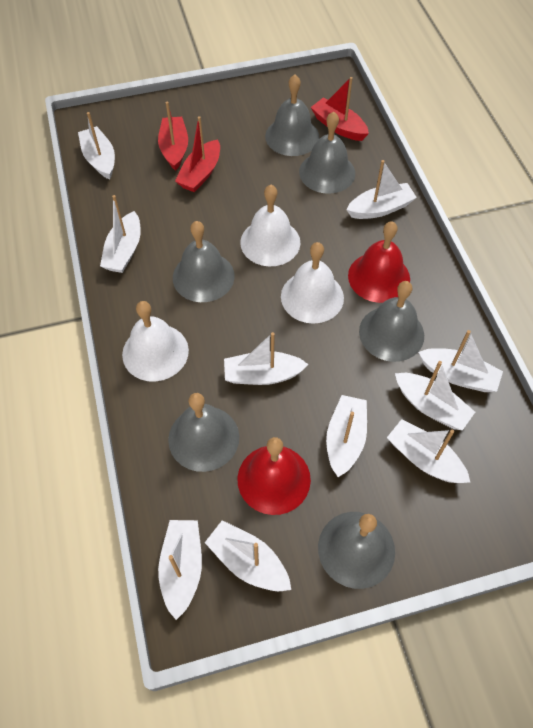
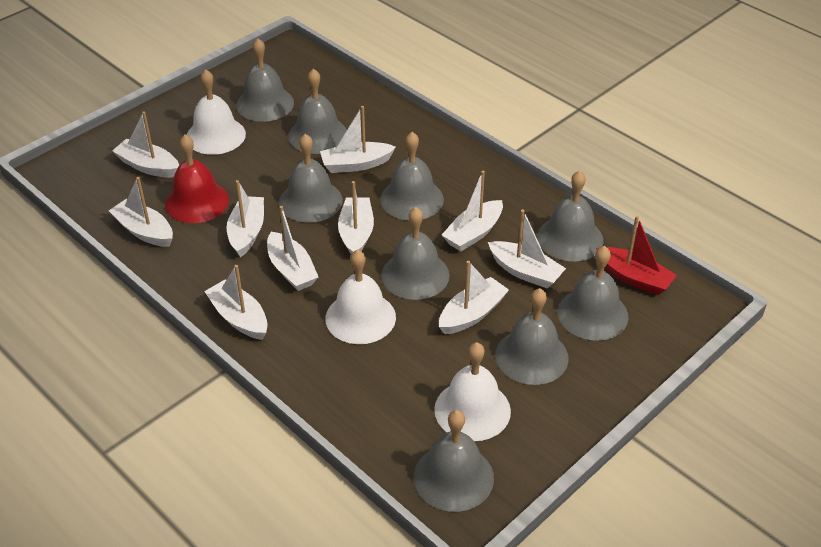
grey bell: 6 -> 9
red bell: 2 -> 1
red boat: 3 -> 1

